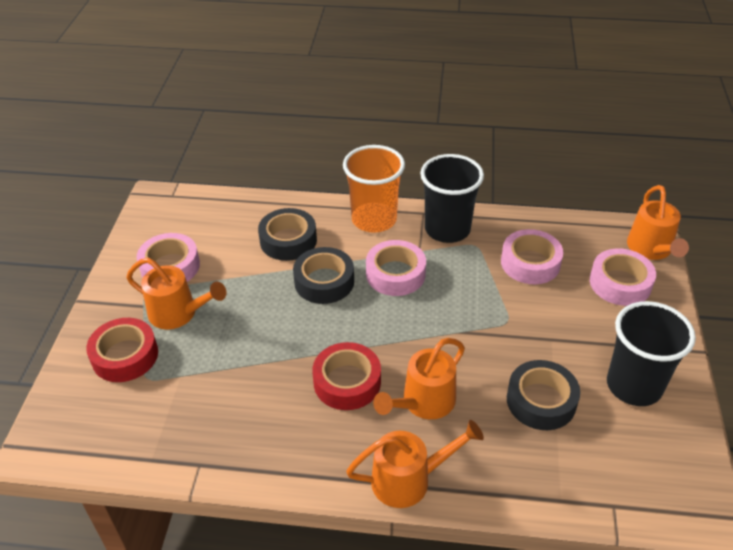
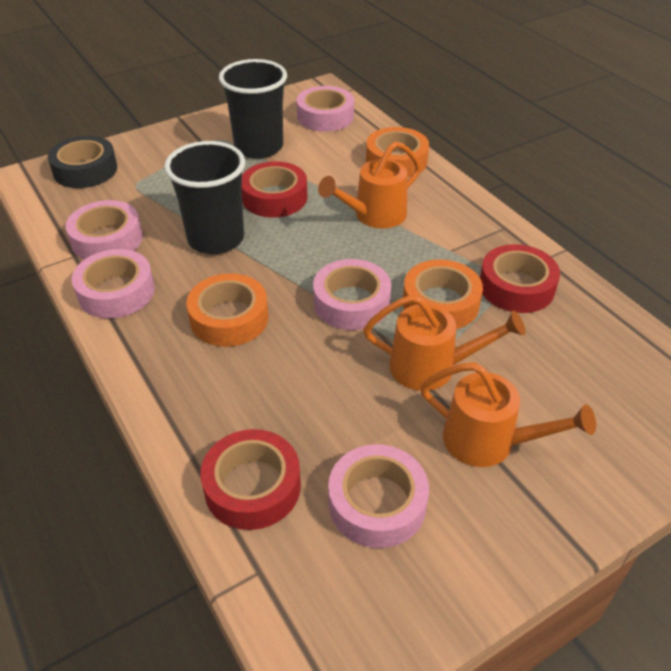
black tape: 3 -> 1
orange cup: 1 -> 0
orange tape: 0 -> 3
orange watering can: 4 -> 3
pink tape: 4 -> 5
red tape: 2 -> 3

